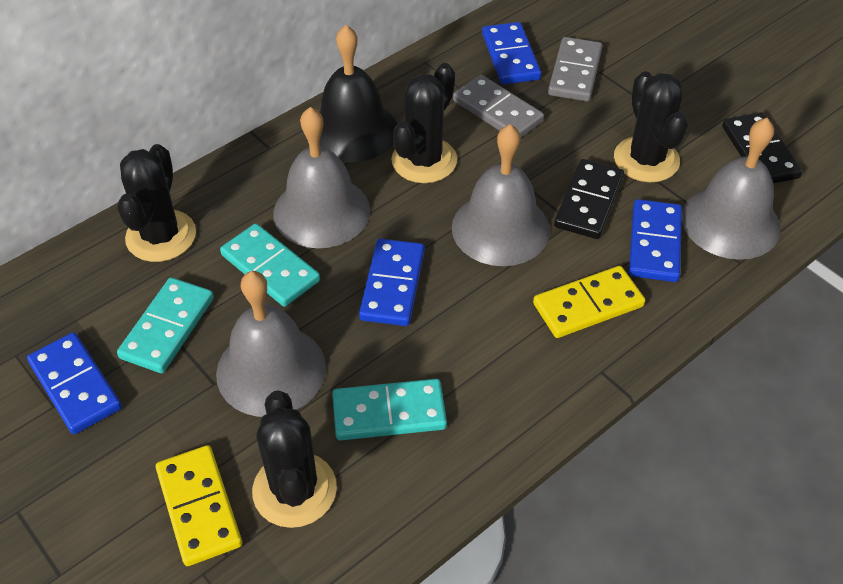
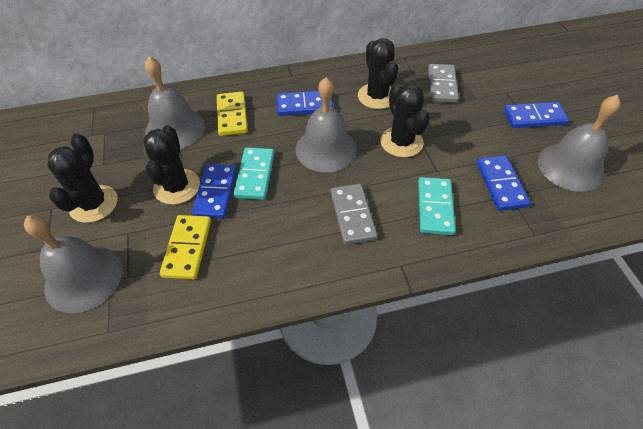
black bell: 1 -> 0
black domino: 2 -> 0
turquoise domino: 3 -> 2

